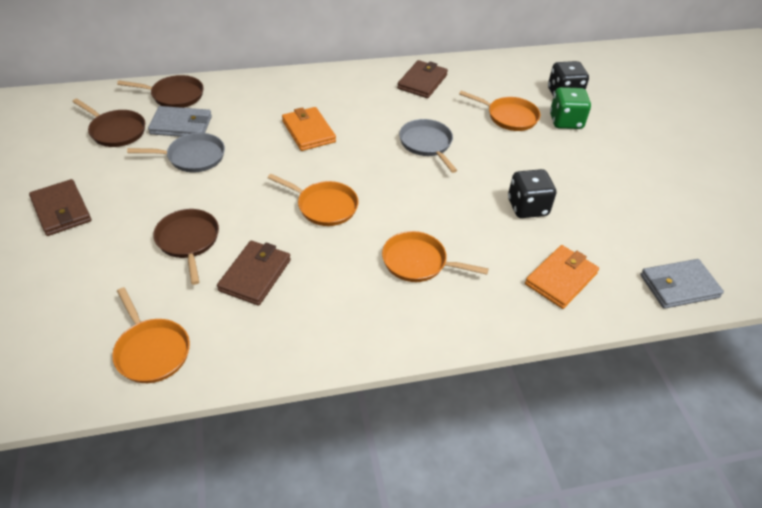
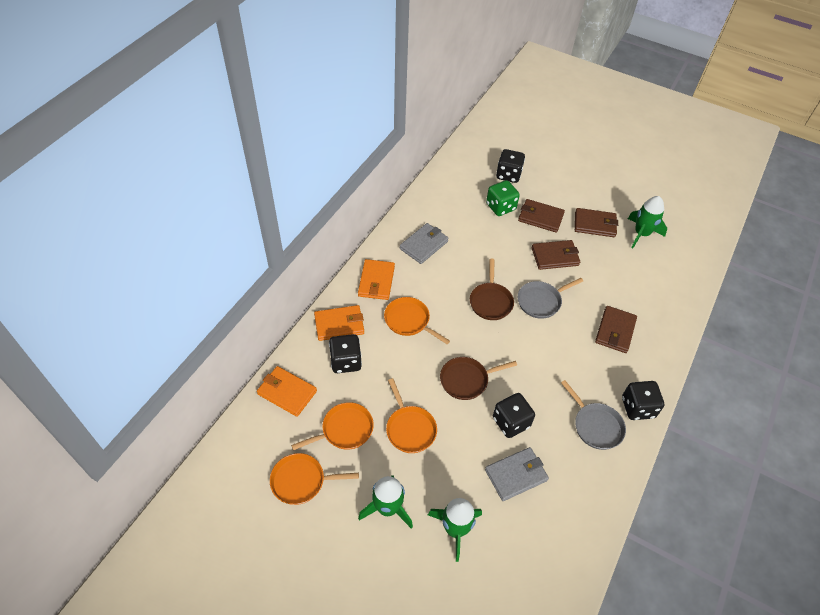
black dice: 2 -> 4
brown pan: 3 -> 2
brown wallet: 3 -> 4
green rocket: 0 -> 3
orange wallet: 2 -> 3

